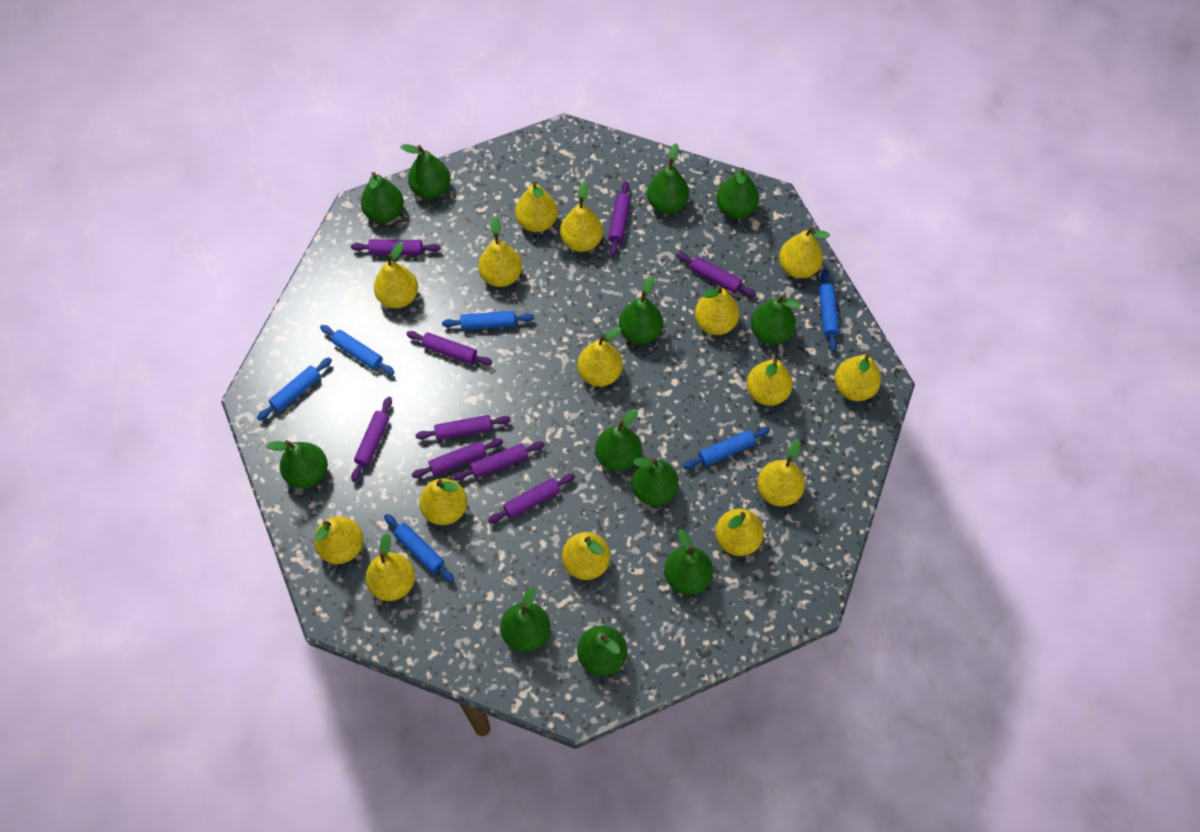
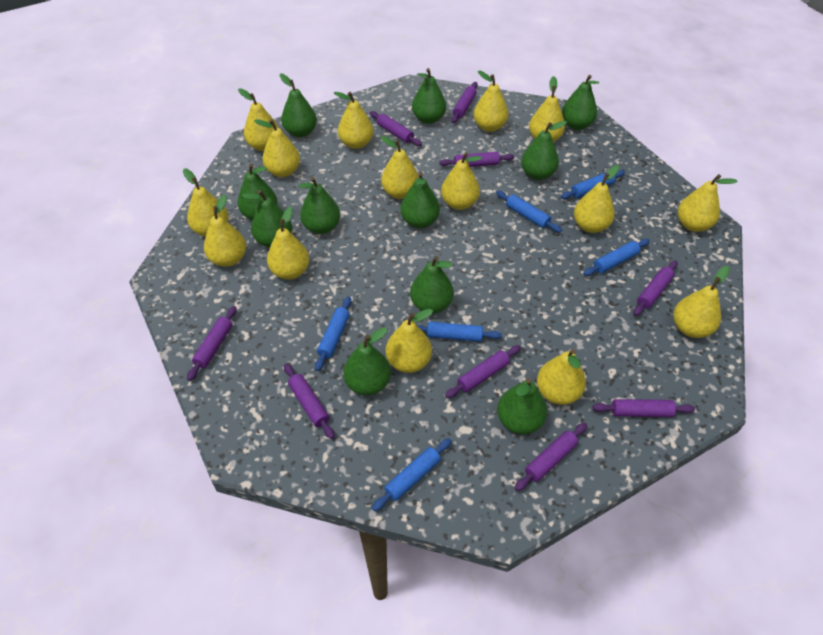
green pear: 12 -> 11

